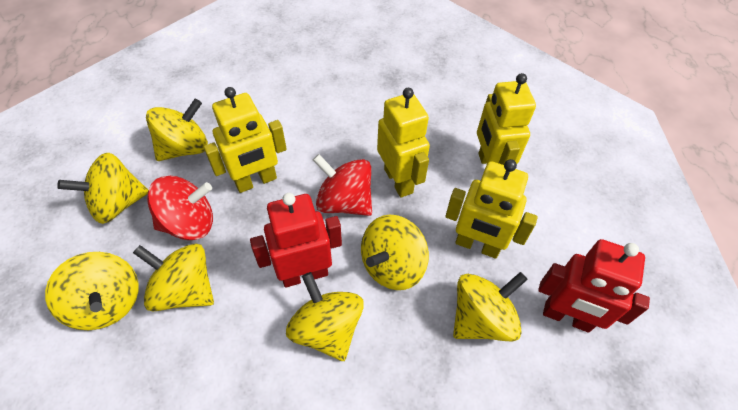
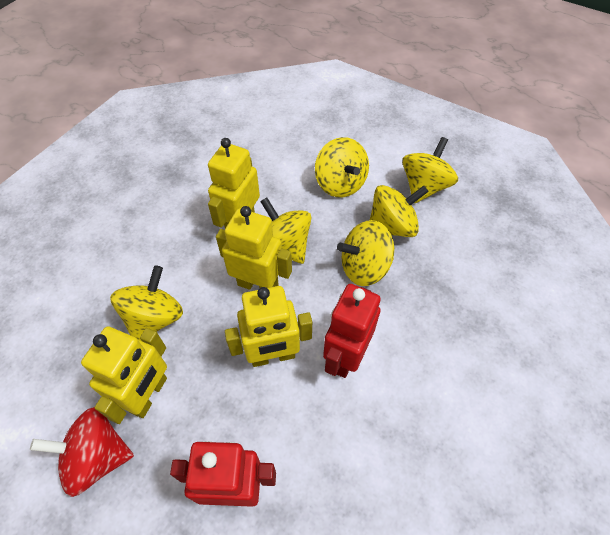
red spinning top: 2 -> 1
yellow spinning top: 7 -> 6

